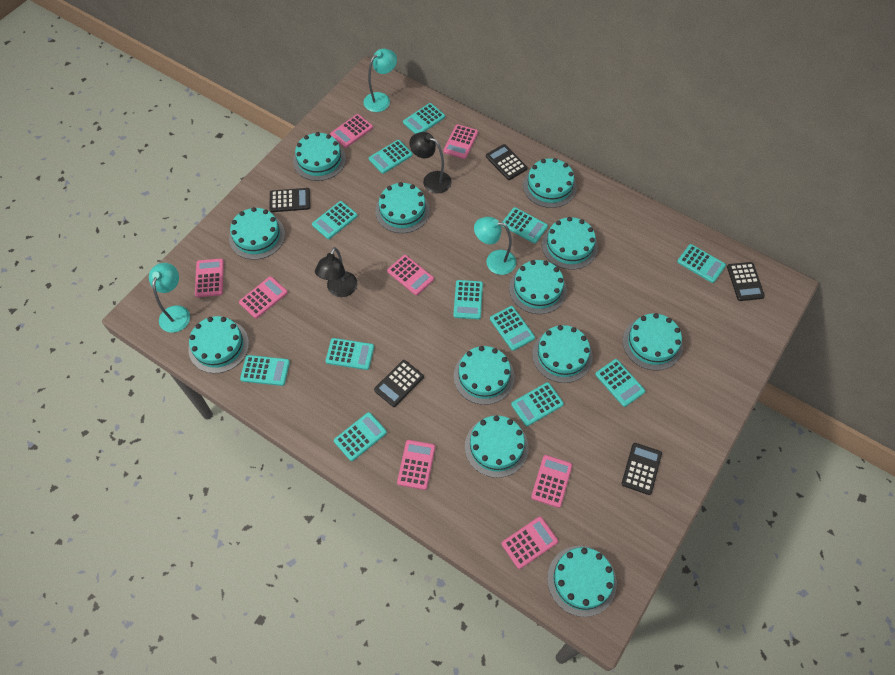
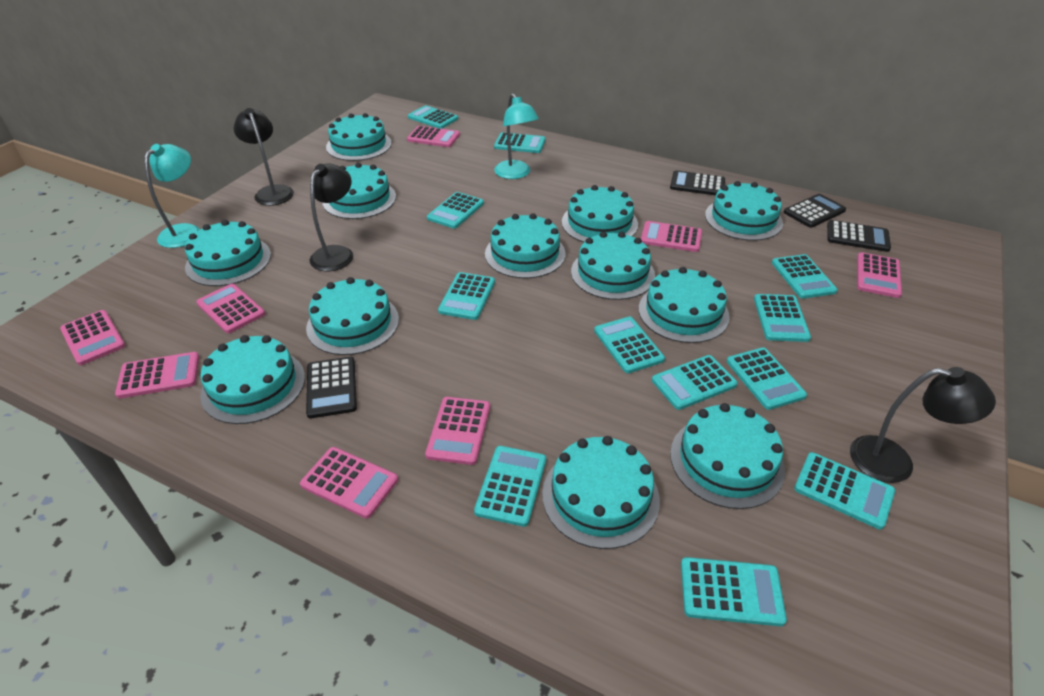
black calculator: 5 -> 4
black lamp: 2 -> 3
turquoise lamp: 3 -> 2

